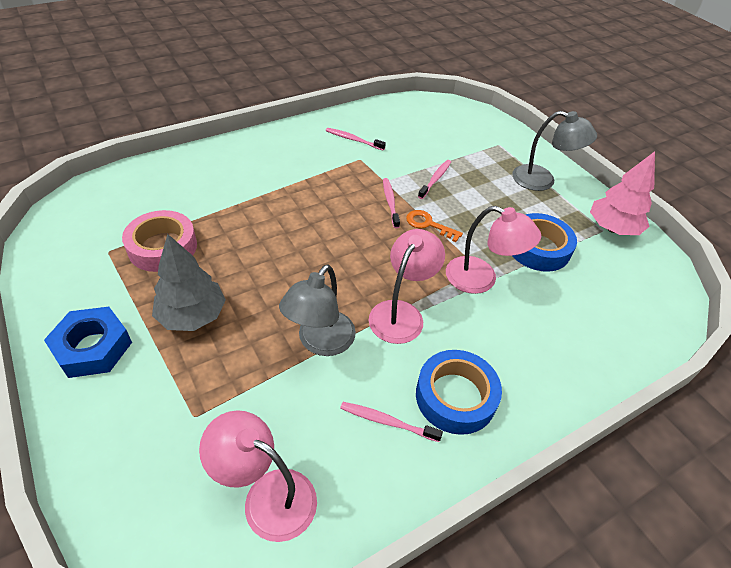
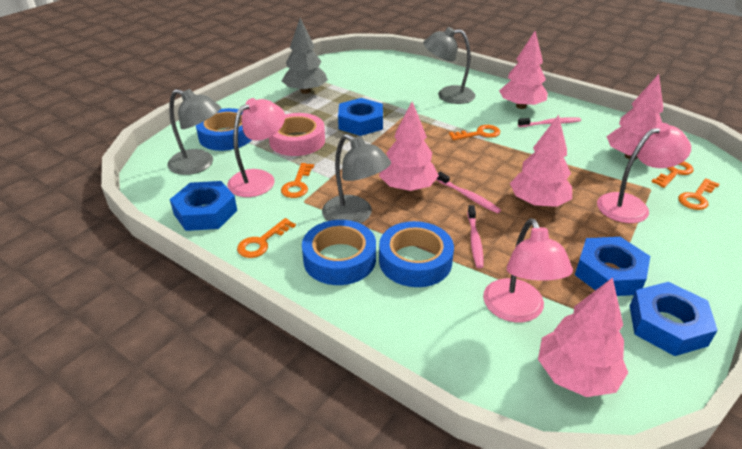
blue nut: 1 -> 4
blue tape: 2 -> 3
grey lamp: 2 -> 3
orange key: 1 -> 5
pink toothbrush: 4 -> 3
pink tree: 1 -> 5

